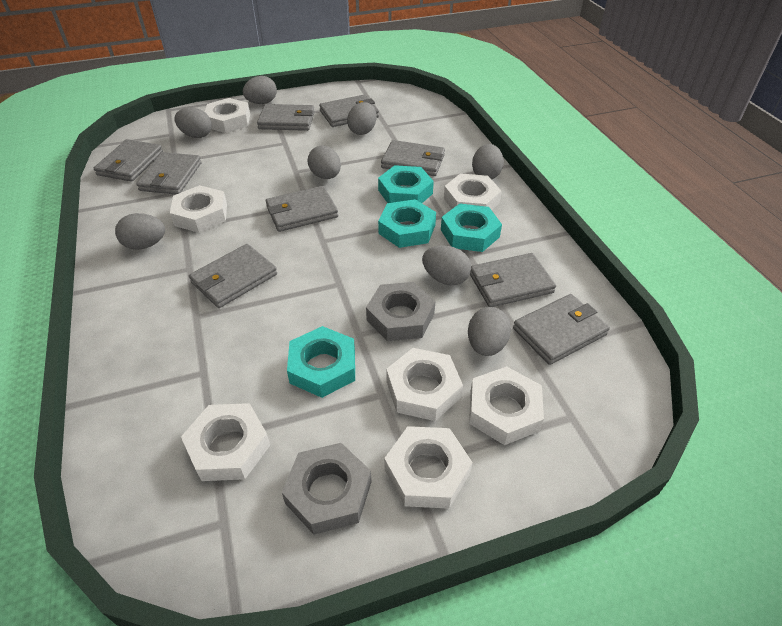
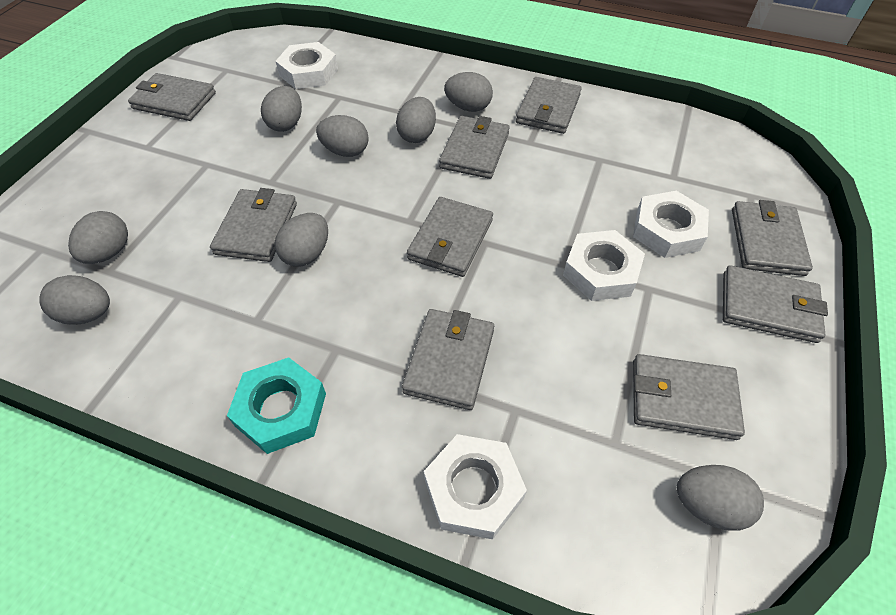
grey nut: 2 -> 0
turquoise nut: 4 -> 1
white nut: 7 -> 4

